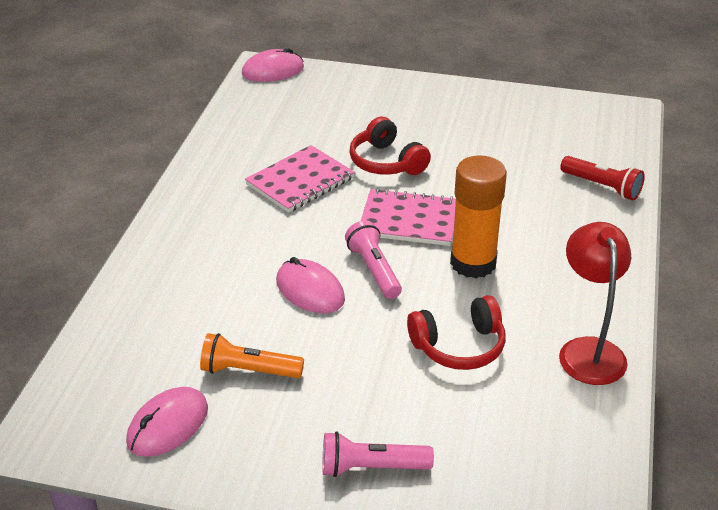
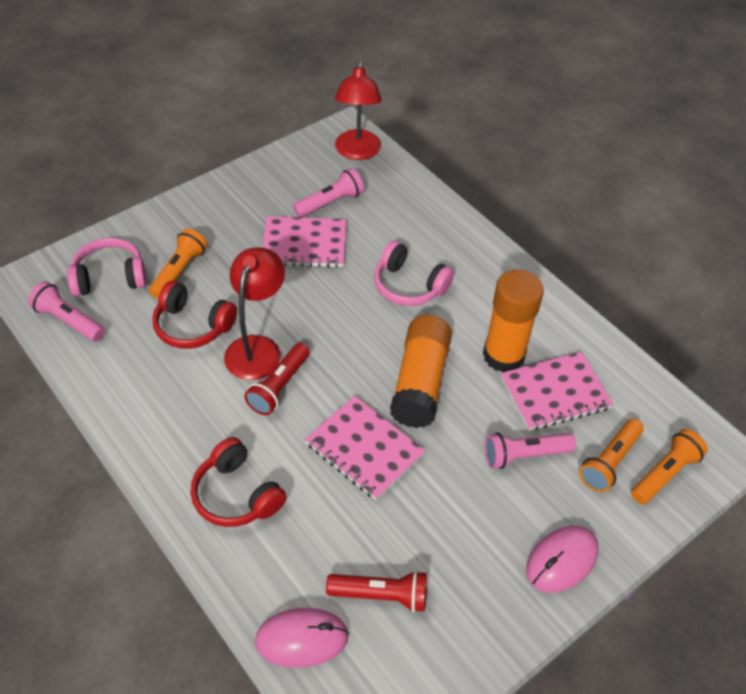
orange flashlight: 1 -> 3
orange glue stick: 1 -> 2
pink flashlight: 2 -> 3
pink headphones: 0 -> 2
pink mouse: 3 -> 2
pink notebook: 2 -> 3
red flashlight: 1 -> 2
red lamp: 1 -> 2

